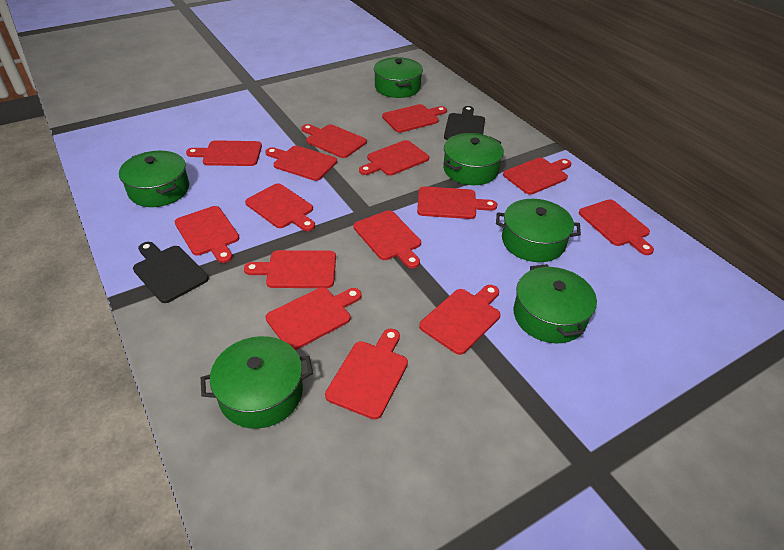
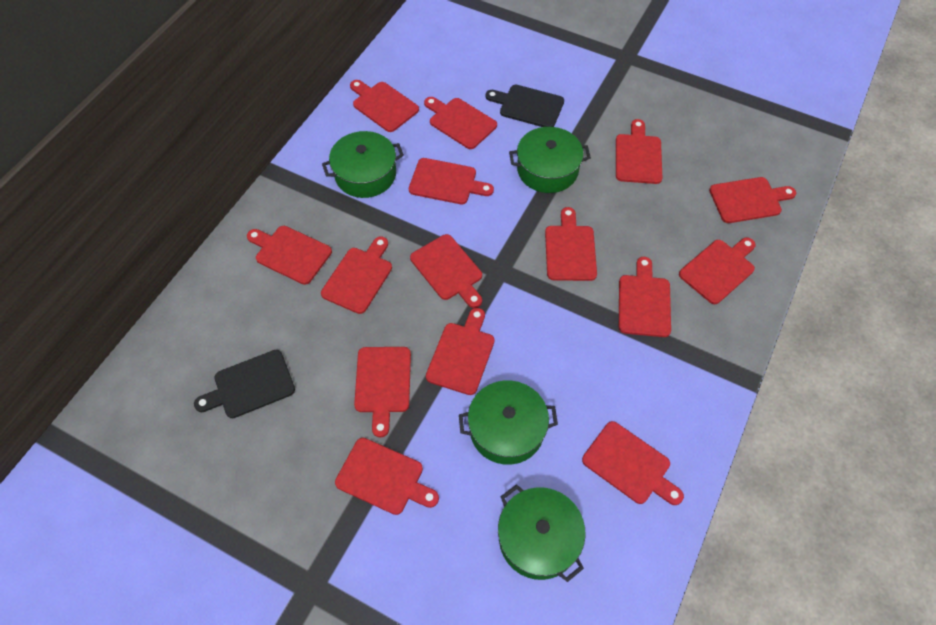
green pot: 6 -> 4

